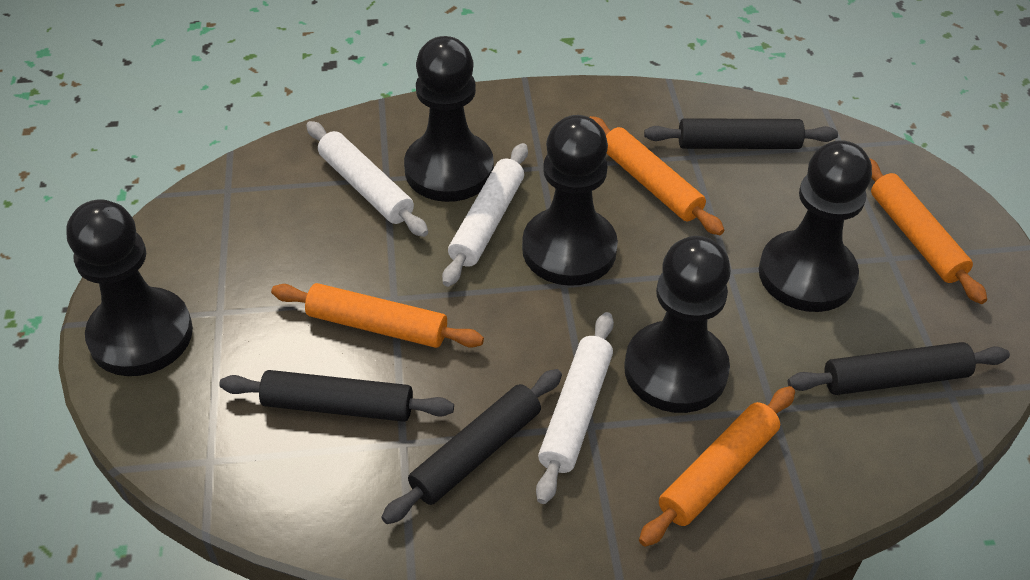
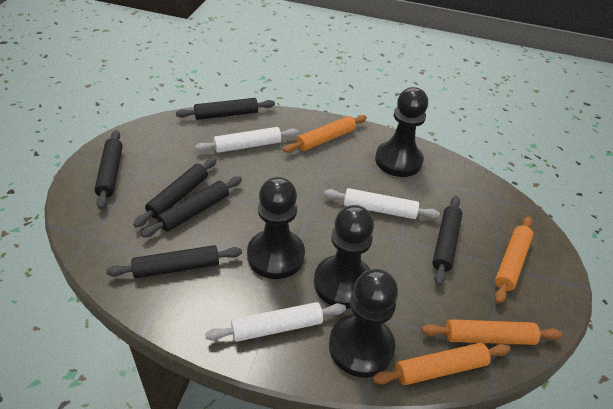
black pawn: 5 -> 4
black rolling pin: 4 -> 6

